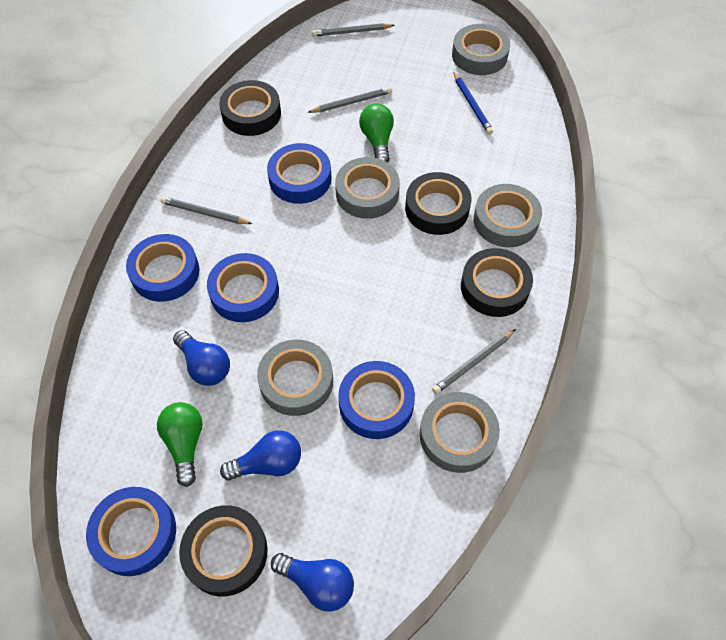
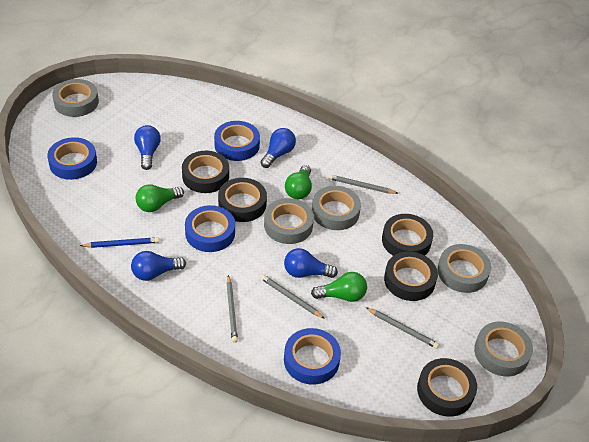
black tape: 4 -> 5
blue light bulb: 3 -> 4
blue tape: 5 -> 4
green light bulb: 2 -> 3

